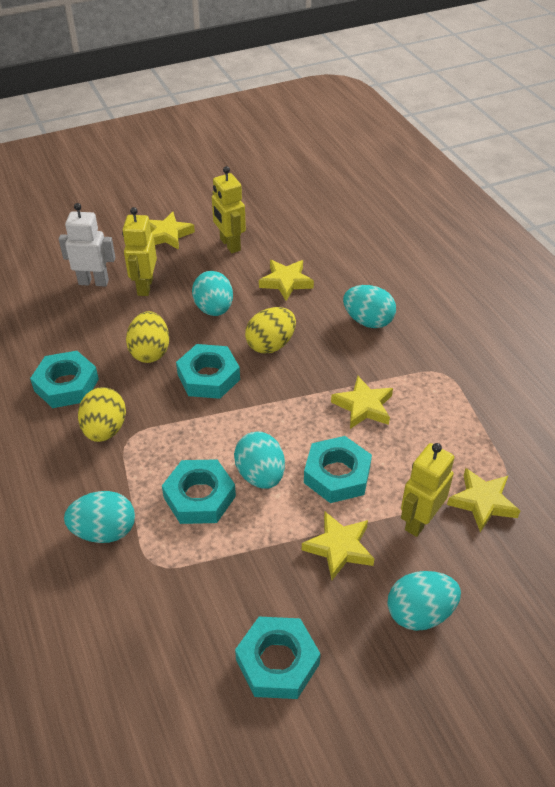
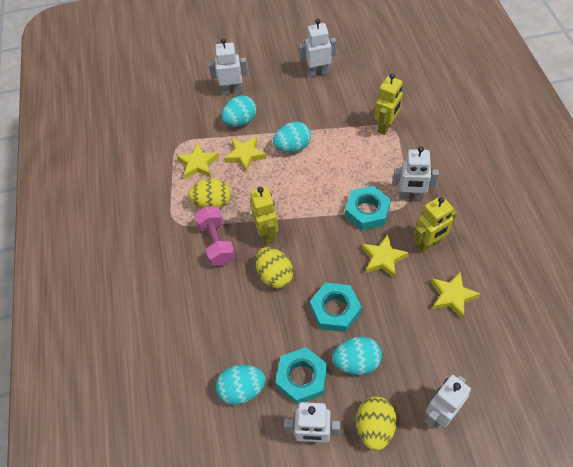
pink dumbbell: 0 -> 1
turquoise egg: 5 -> 4
turquoise nut: 5 -> 3
white robot: 1 -> 5
yellow star: 5 -> 4

